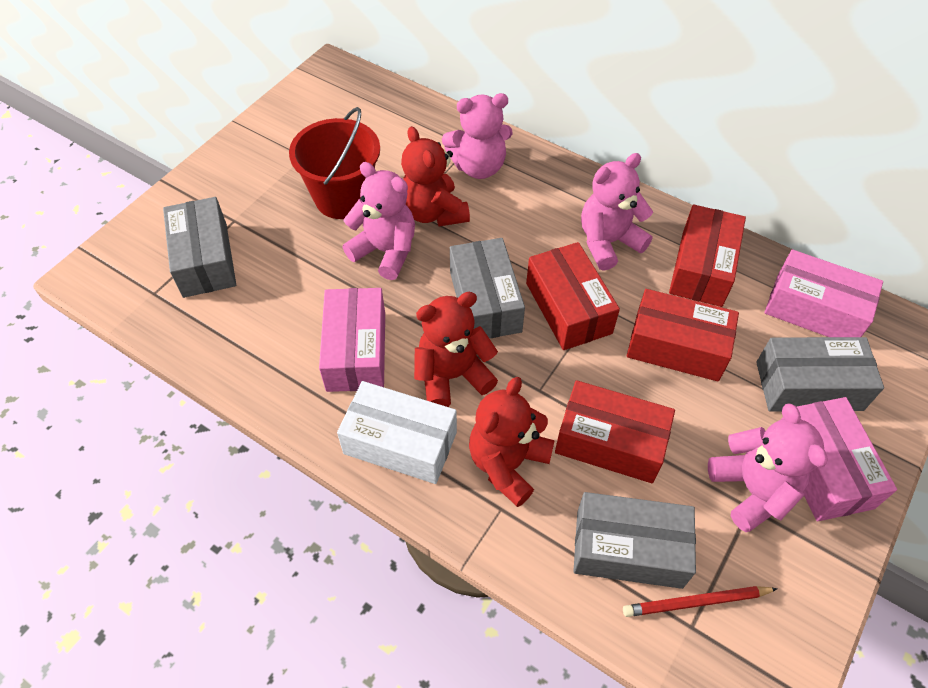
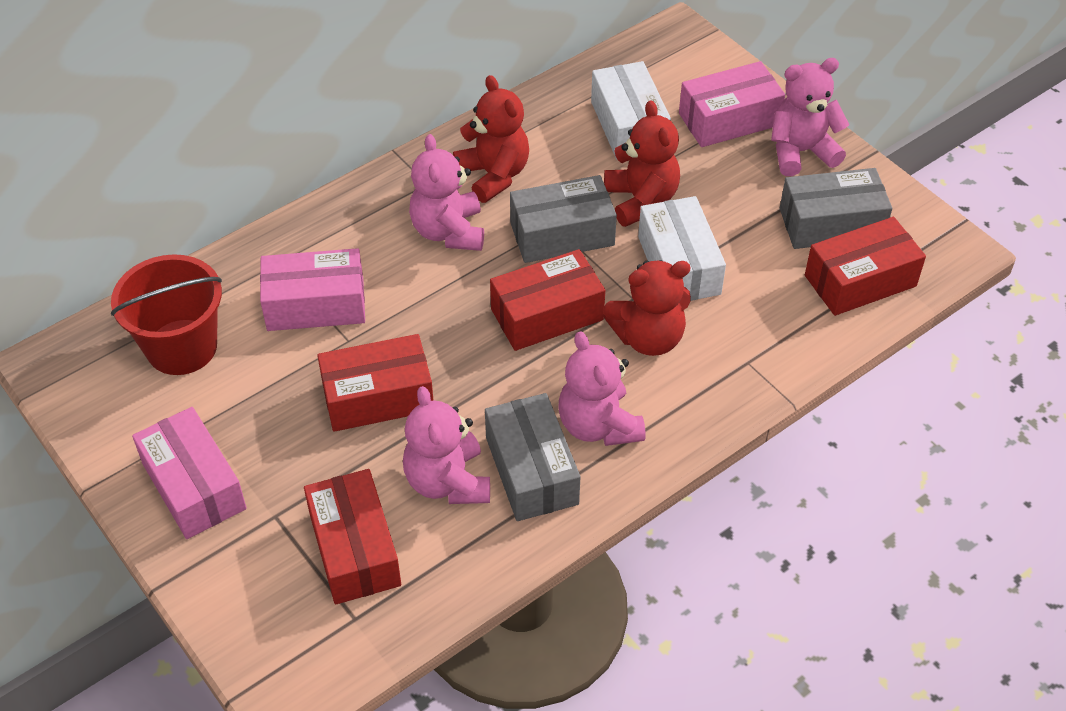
grey box: 4 -> 3
red pencil: 1 -> 0
white box: 1 -> 2

